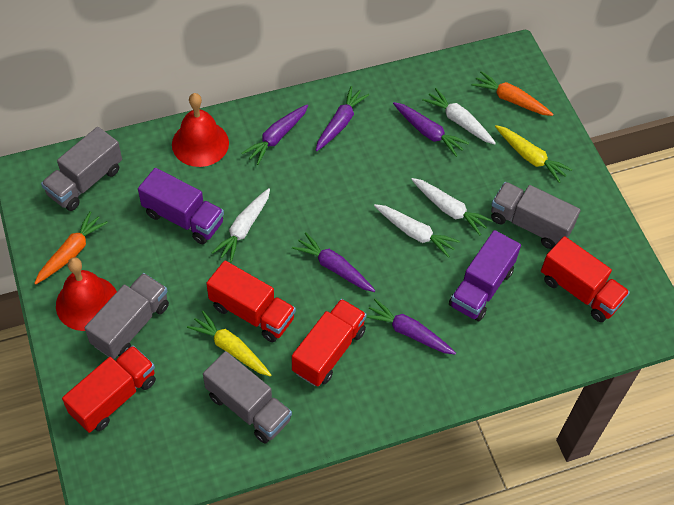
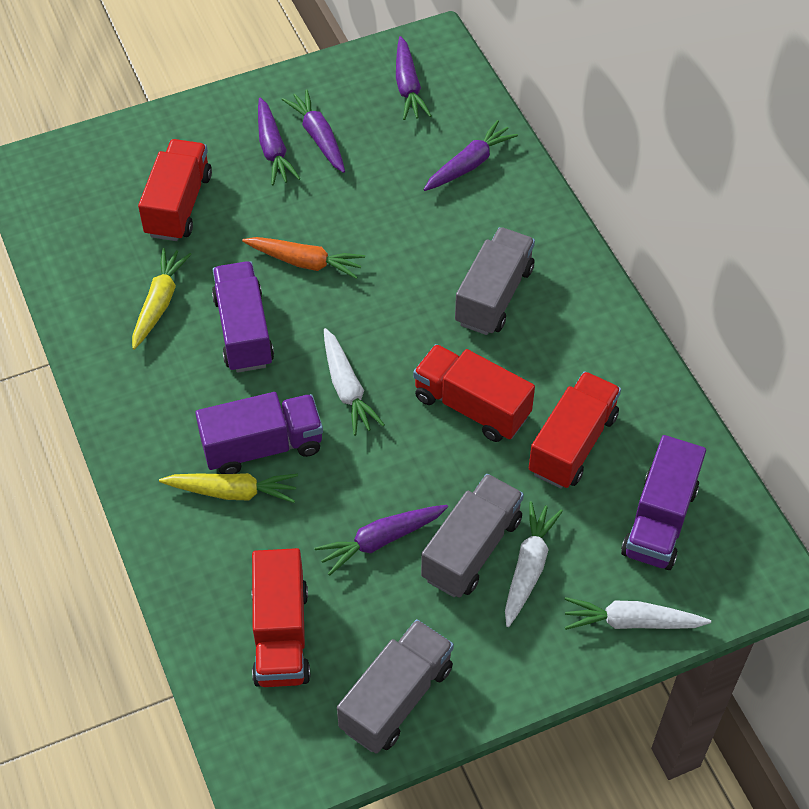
grey truck: 4 -> 3
orange carrot: 2 -> 1
purple truck: 2 -> 3
red bell: 2 -> 0
white carrot: 4 -> 3

